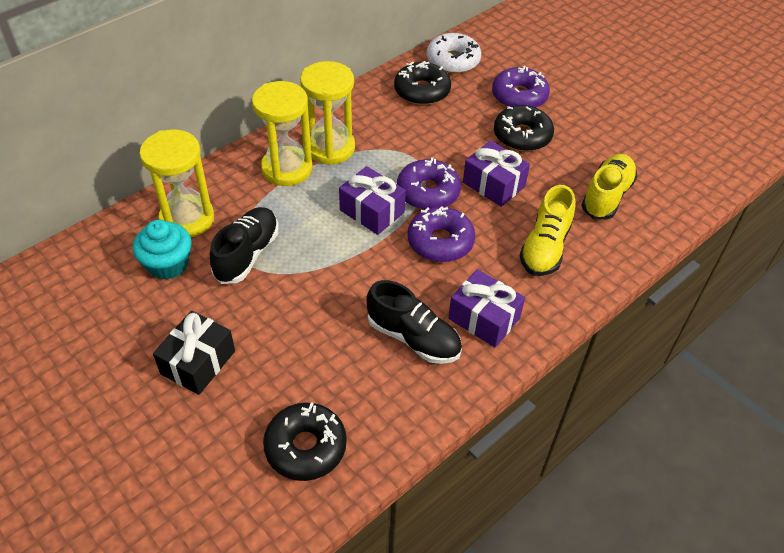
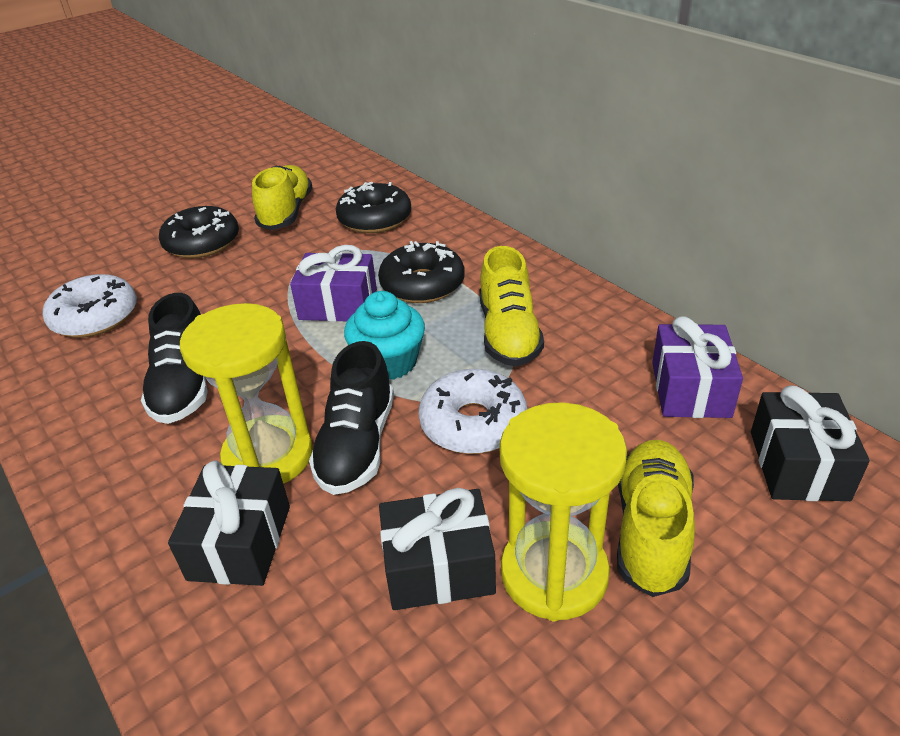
black gift: 1 -> 3
purple donut: 3 -> 0
purple gift: 3 -> 2
white donut: 1 -> 2
yellow hourglass: 3 -> 2
yellow shoe: 2 -> 3

